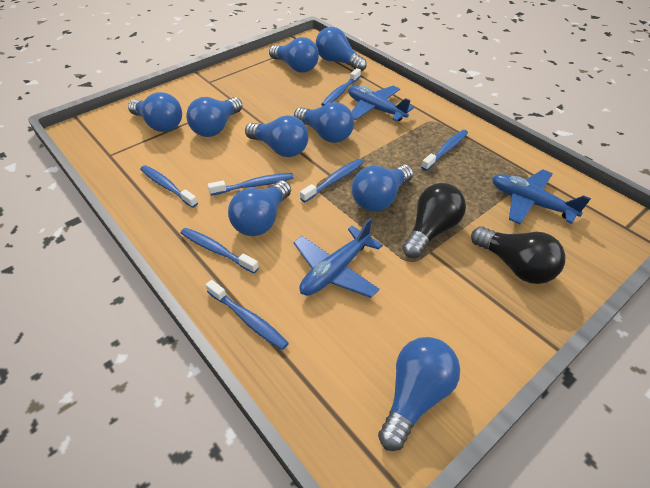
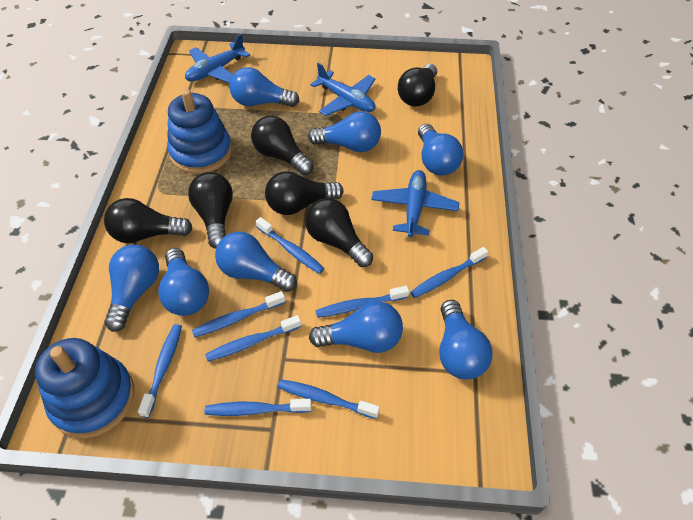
black light bulb: 2 -> 6
blue light bulb: 9 -> 8
blue stacking toy: 0 -> 2
blue toothbrush: 7 -> 8

